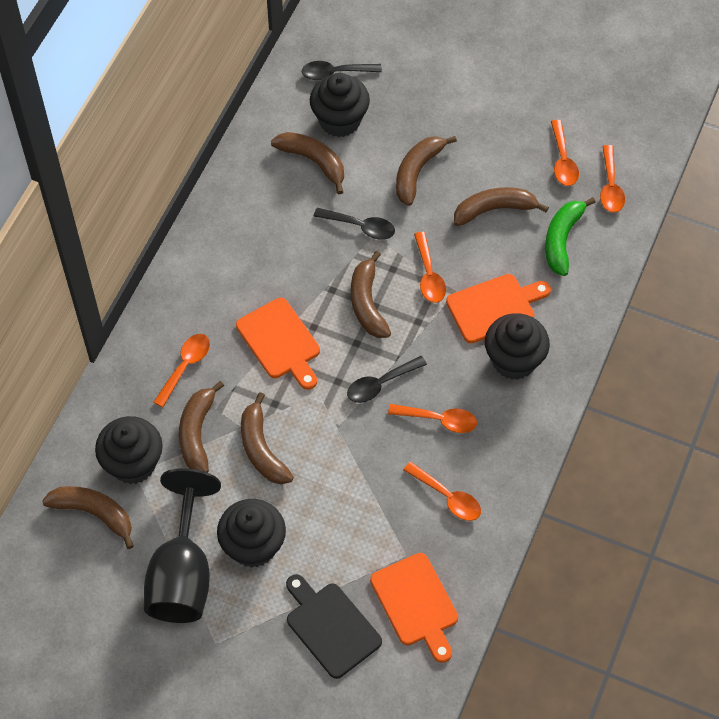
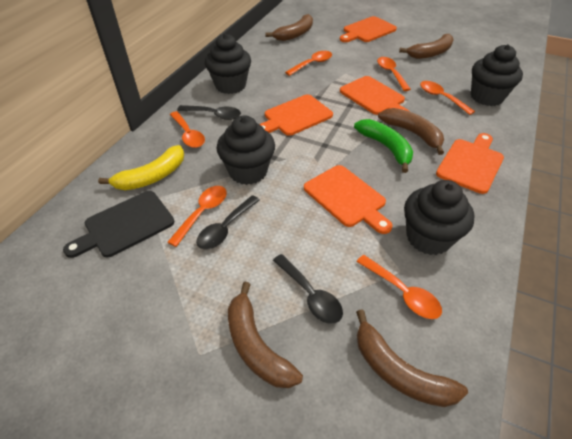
black goblet: 1 -> 0
brown banana: 7 -> 5
orange cutting board: 3 -> 5
yellow banana: 0 -> 1

